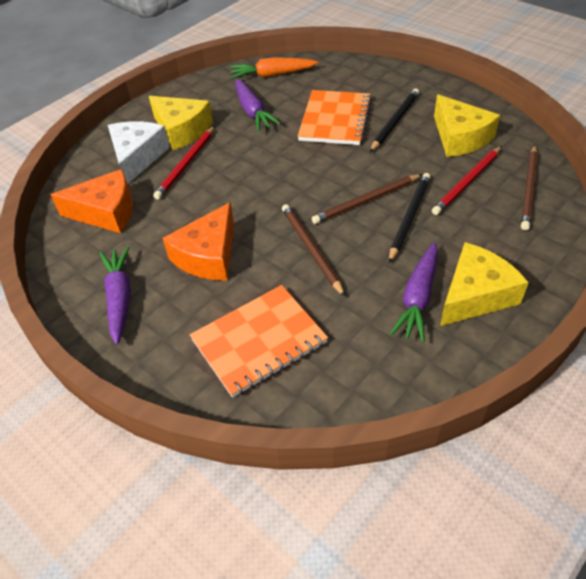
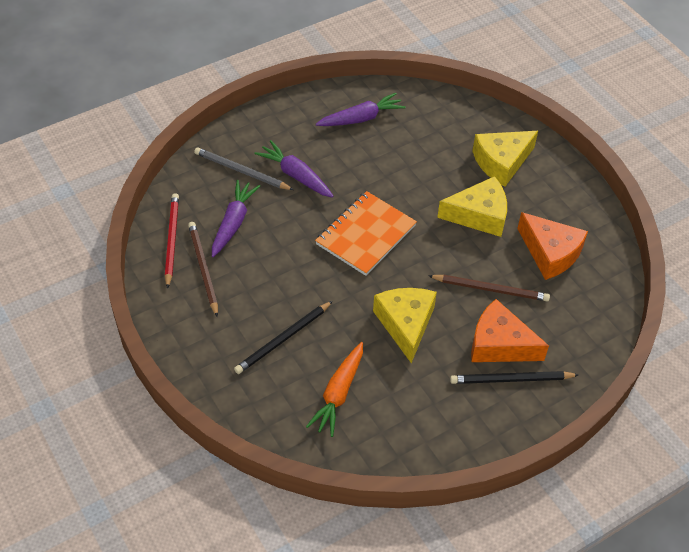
brown pencil: 3 -> 2
grey pencil: 0 -> 1
orange notebook: 2 -> 1
red pencil: 2 -> 1
white cheese: 1 -> 0

